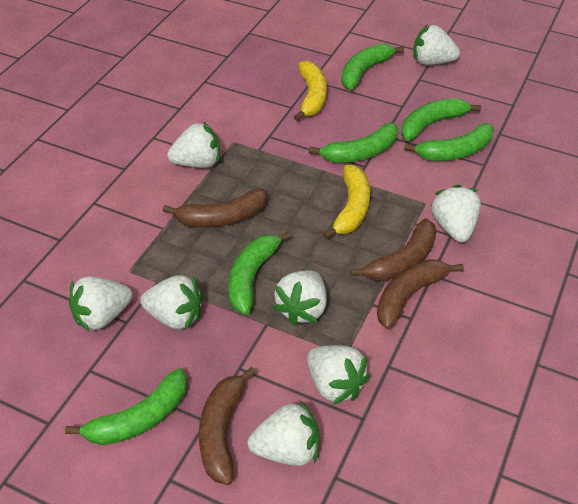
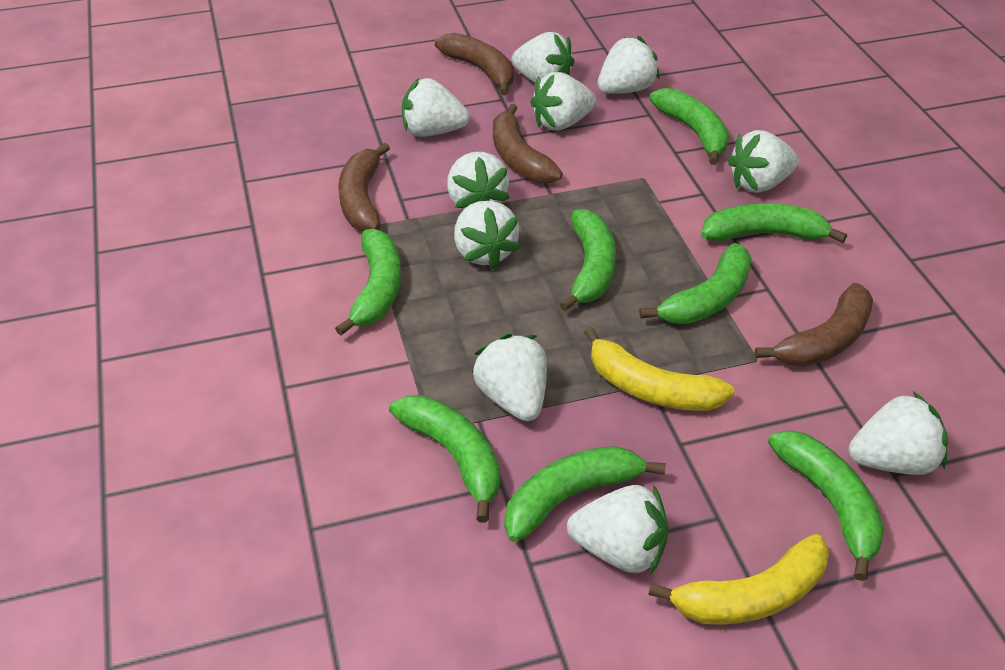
green banana: 6 -> 8
white strawberry: 8 -> 10

